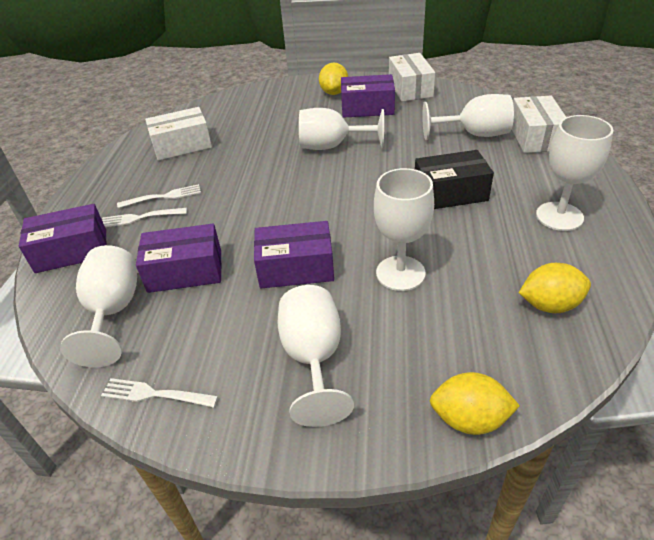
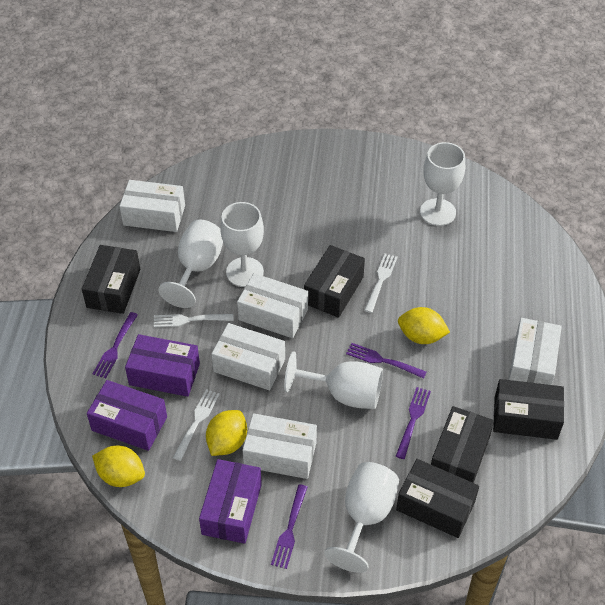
black box: 1 -> 5
purple box: 4 -> 3
purple fork: 0 -> 4
white box: 3 -> 5
white goblet: 6 -> 5

